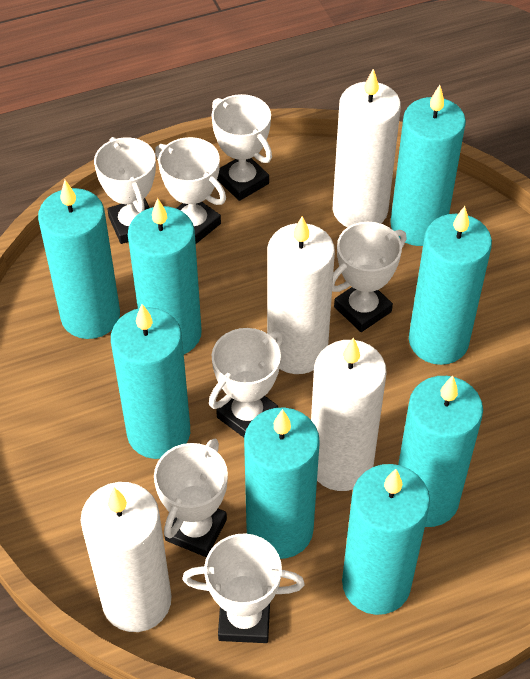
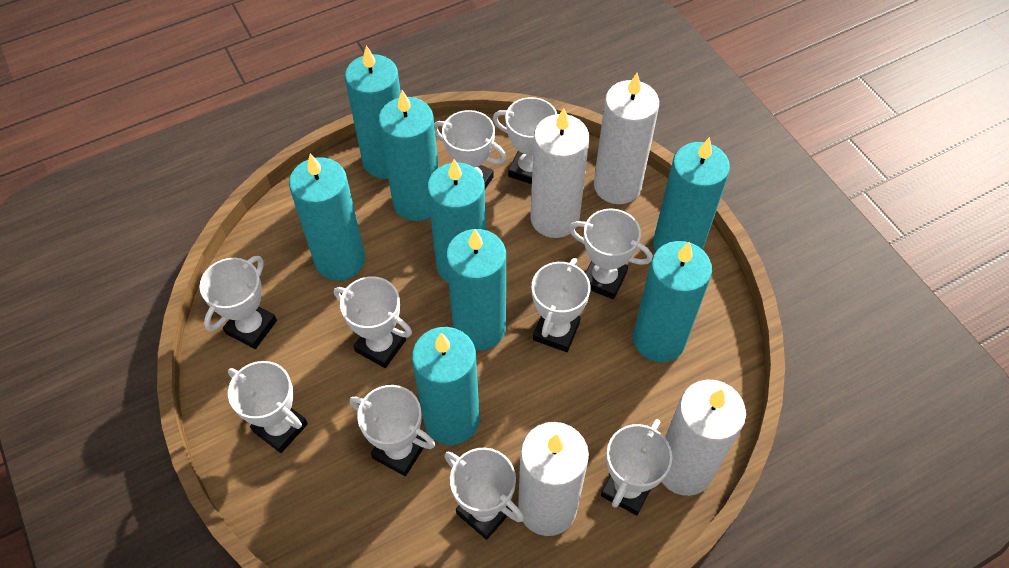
white trophy: 7 -> 10

